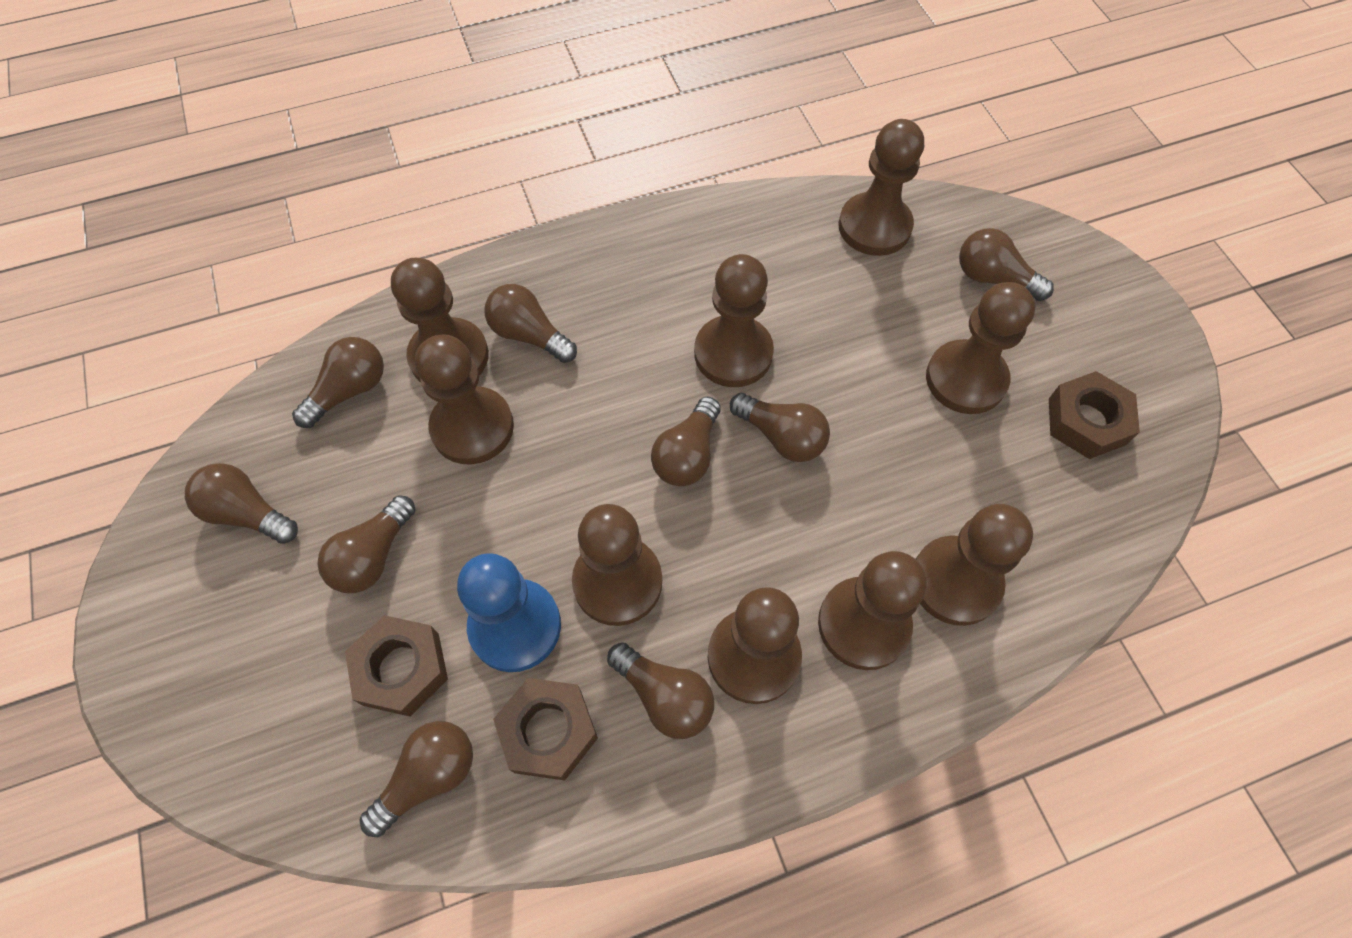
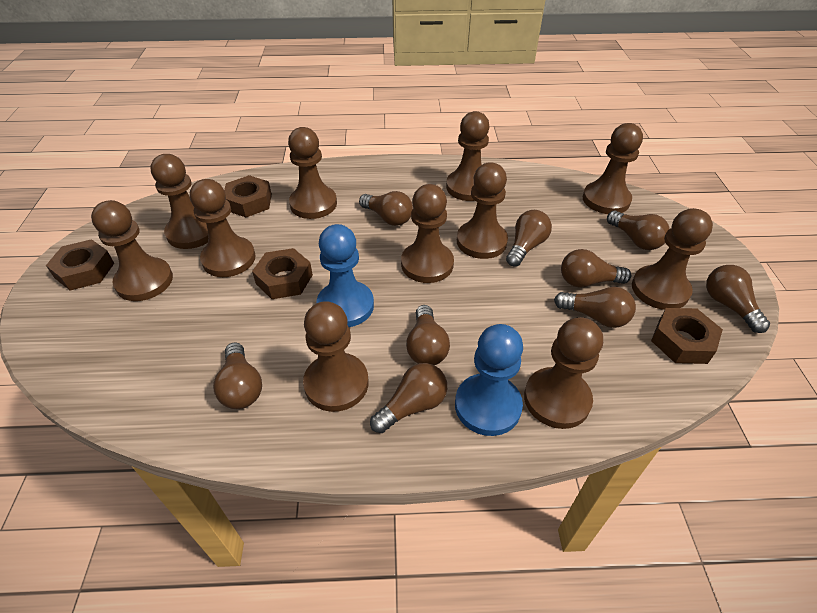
blue pawn: 1 -> 2
brown nut: 3 -> 4
brown pawn: 9 -> 11

